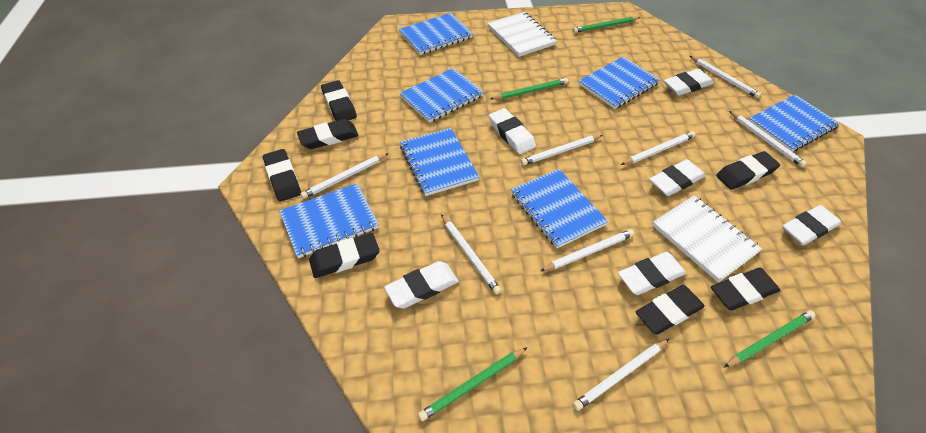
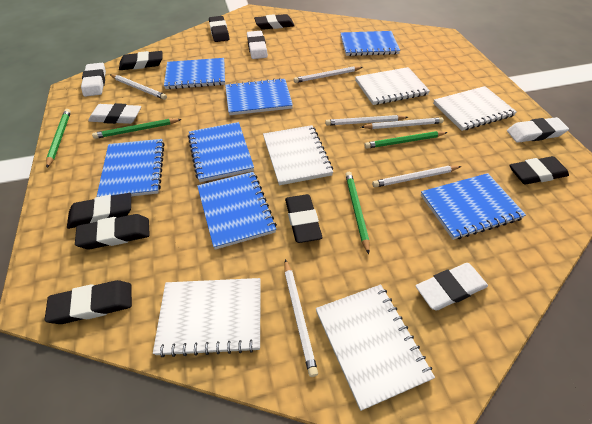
black eraser: 7 -> 8
white eraser: 6 -> 5
white notebook: 2 -> 5
white pencil: 8 -> 6

